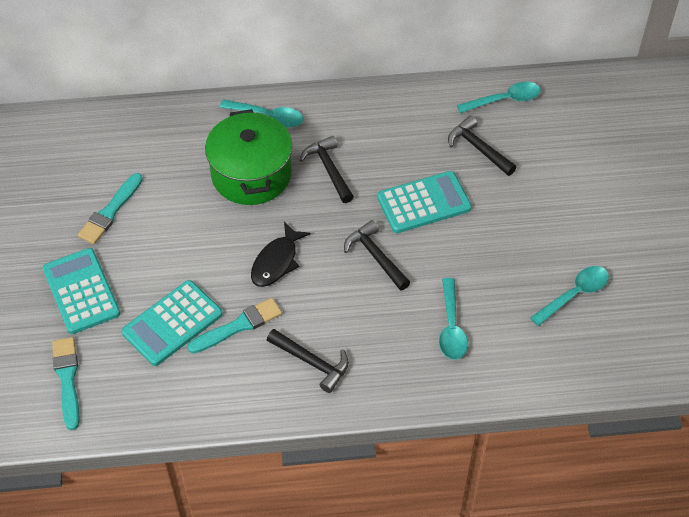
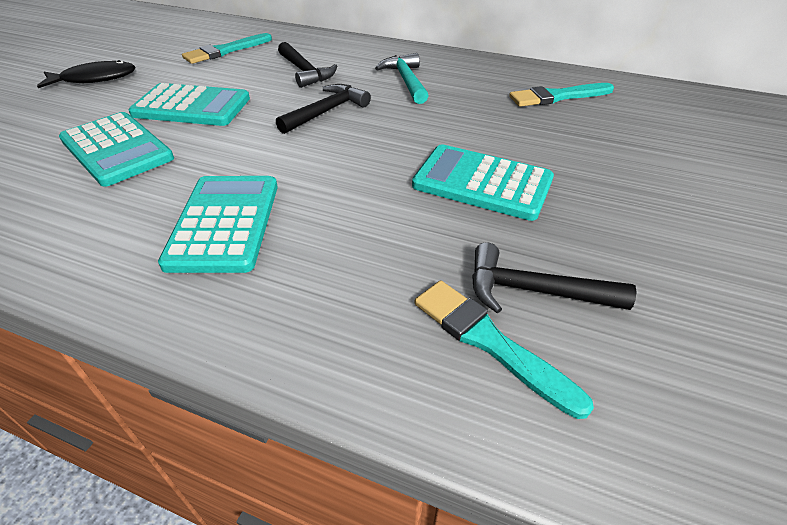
black hammer: 4 -> 3
green pot: 1 -> 0
turquoise calculator: 3 -> 4
turquoise hammer: 0 -> 1
turquoise spoon: 4 -> 0

